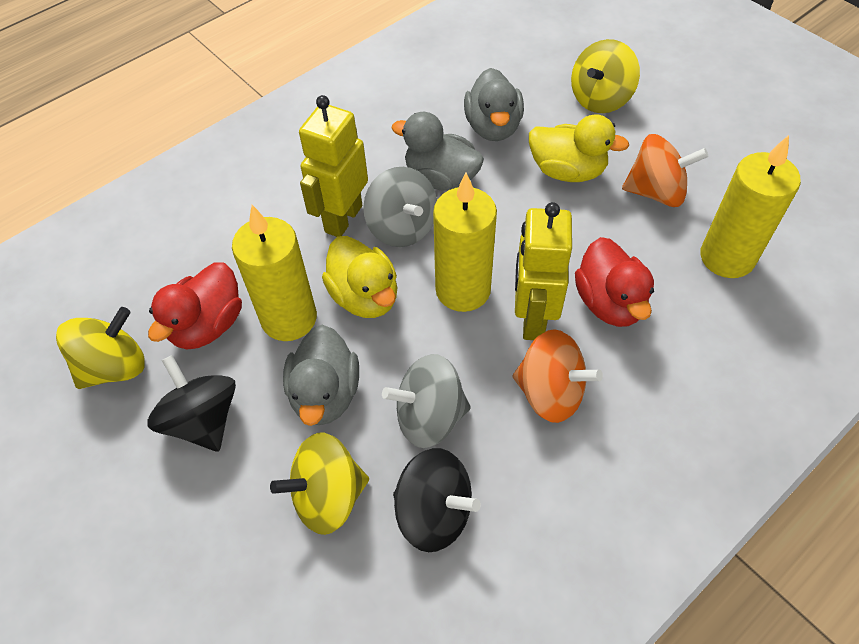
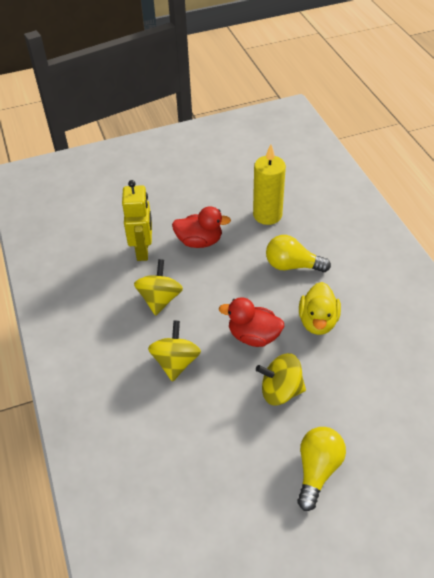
black spinning top: 2 -> 0
grey duck: 3 -> 0
grey spinning top: 2 -> 0
orange spinning top: 2 -> 0
yellow candle: 3 -> 1
yellow duck: 2 -> 1
yellow light bulb: 0 -> 2
yellow robot: 2 -> 1

